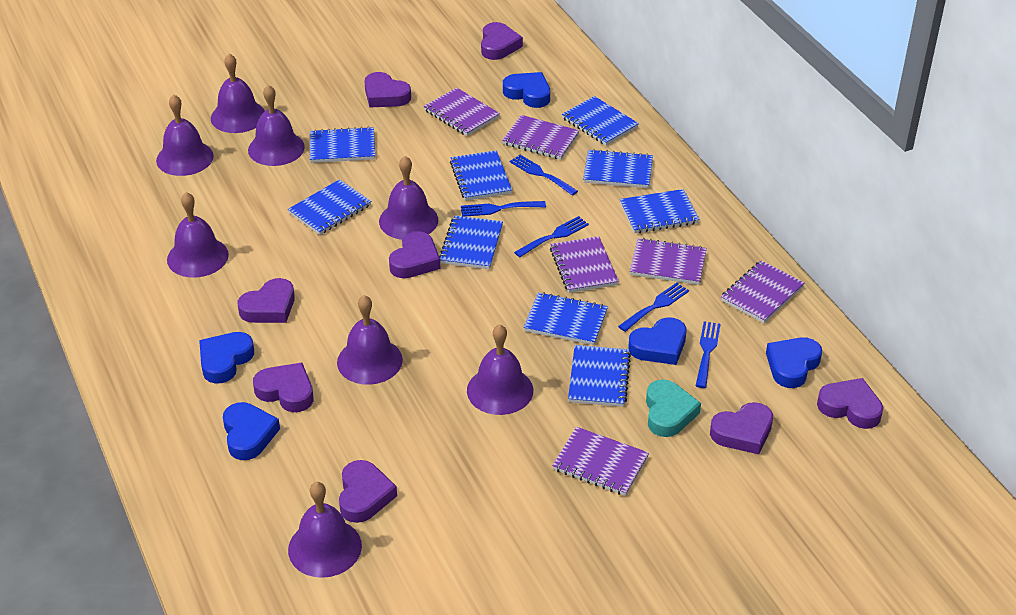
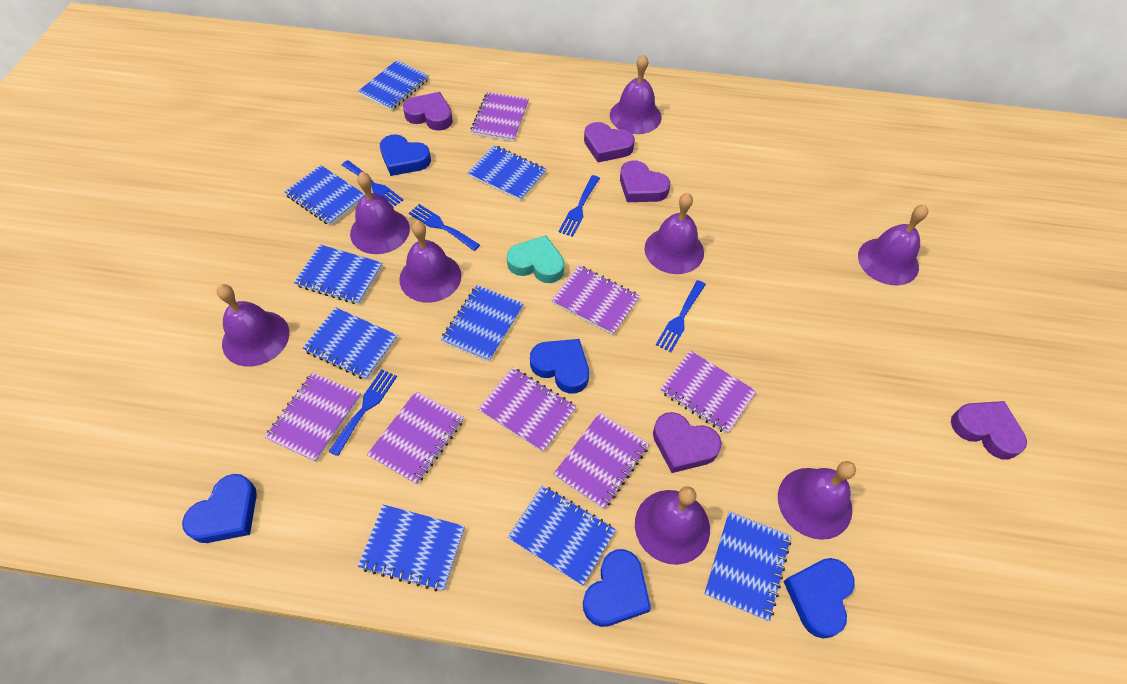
purple heart: 8 -> 5
purple notebook: 6 -> 7

